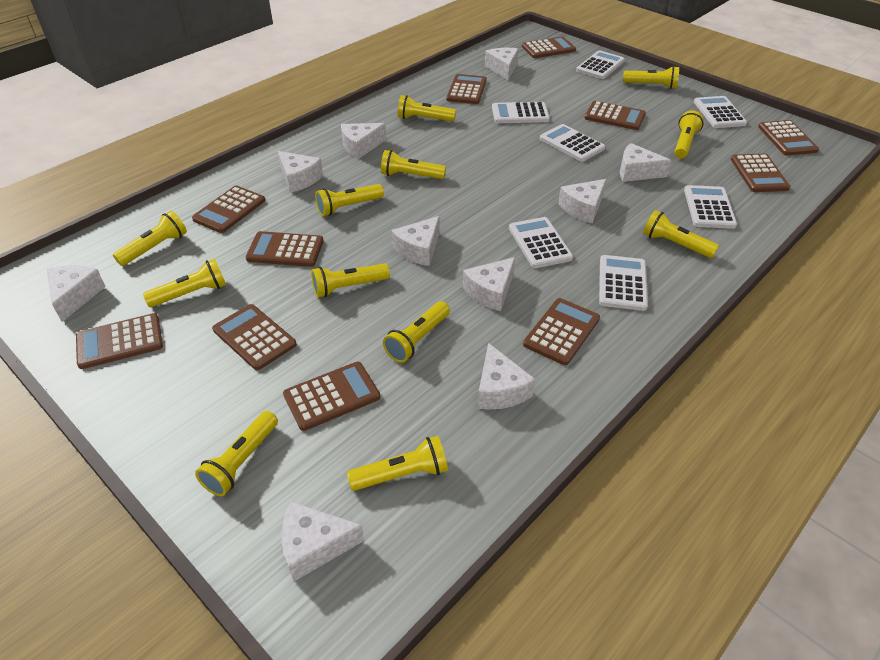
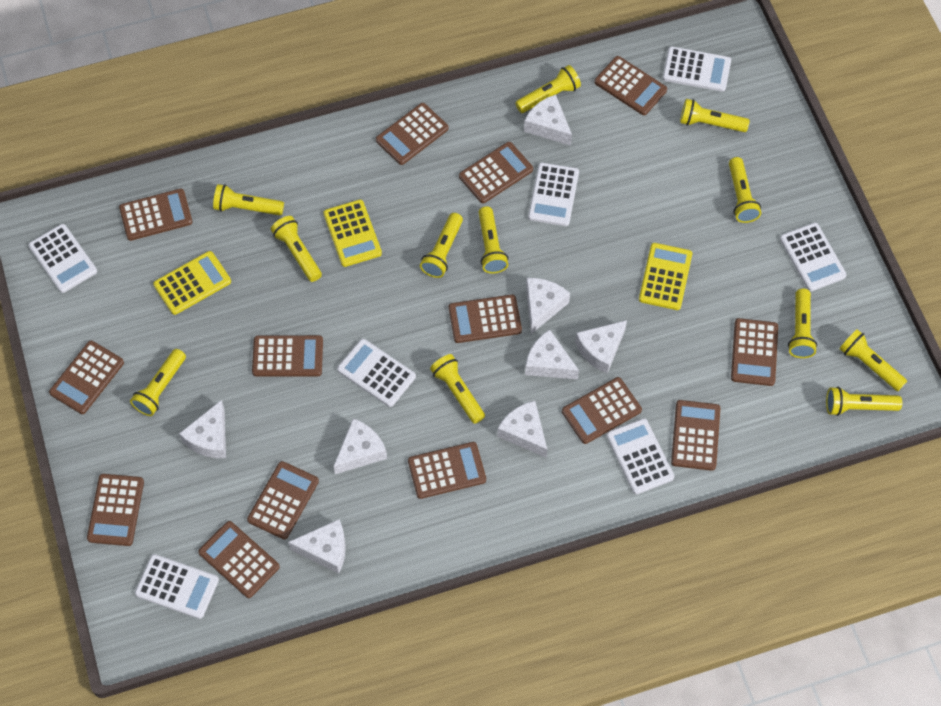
brown calculator: 11 -> 14
white cheese: 10 -> 8
yellow calculator: 0 -> 3

